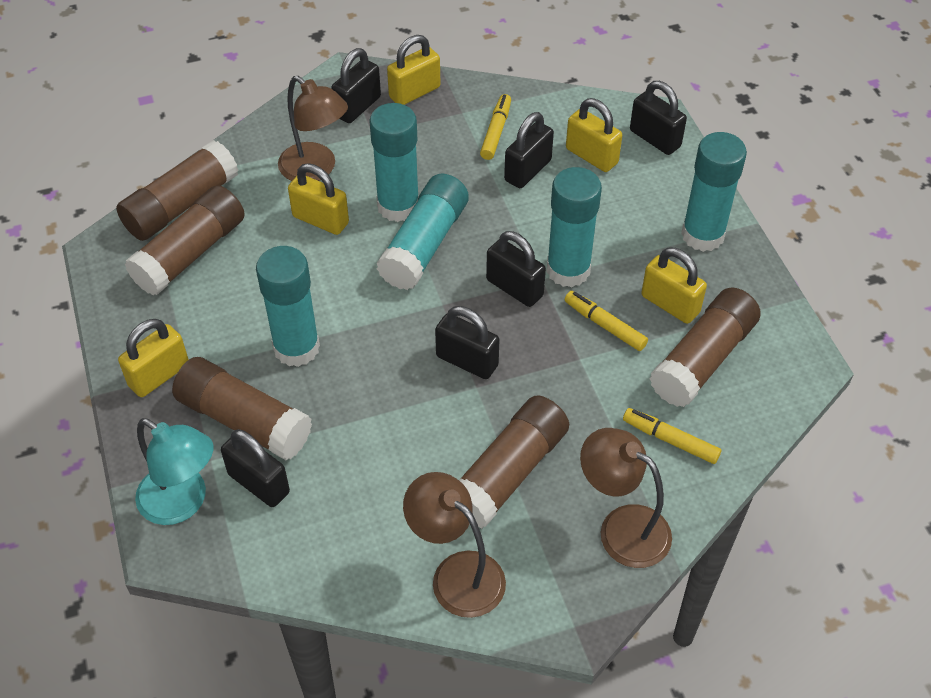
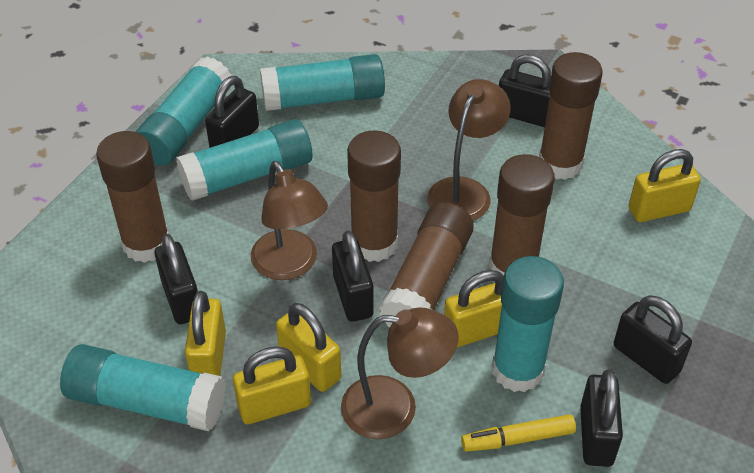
turquoise lamp: 1 -> 0
yellow marker: 3 -> 1

